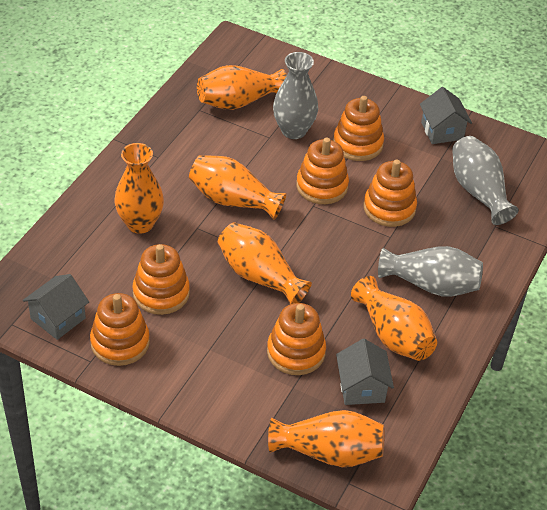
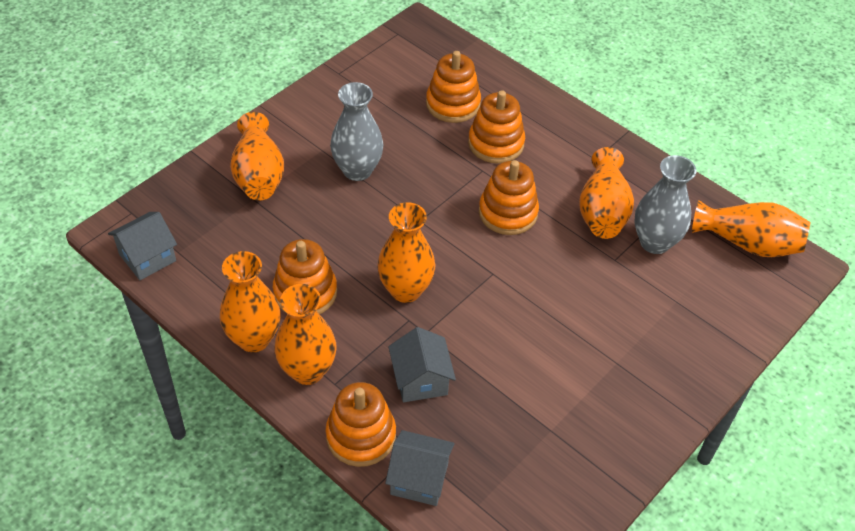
grey vase: 3 -> 2
orange stacking toy: 6 -> 5

